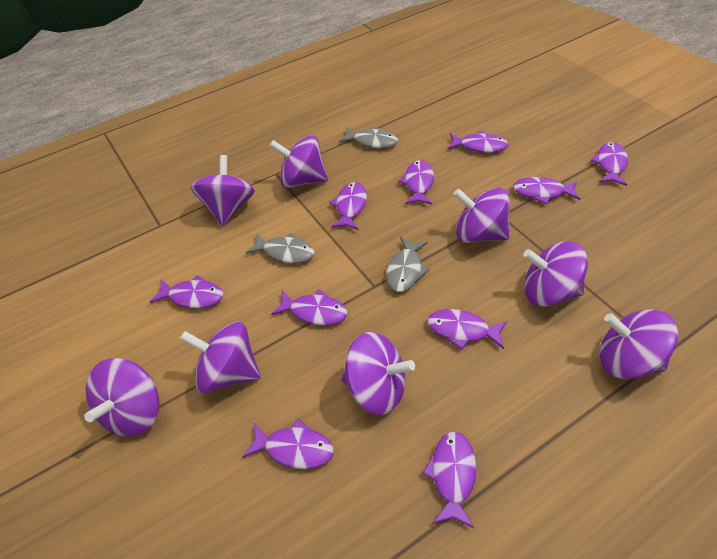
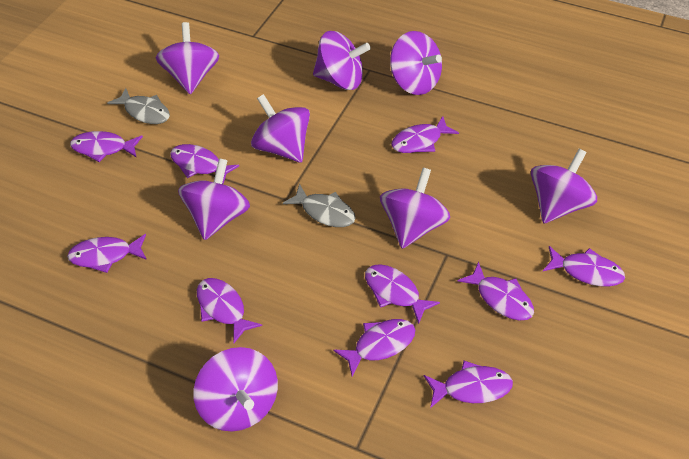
grey fish: 3 -> 2

